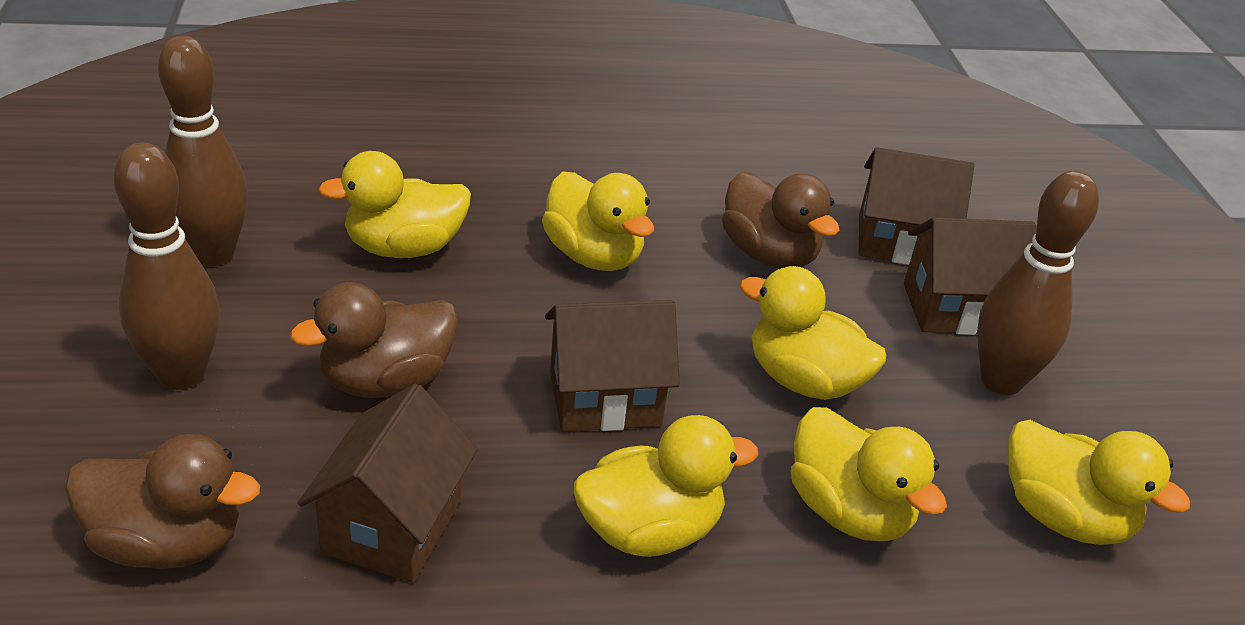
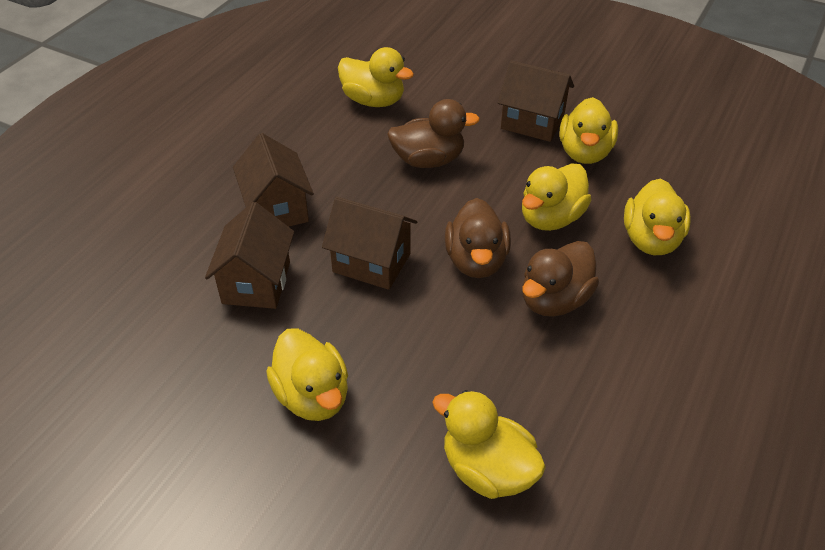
brown bowling pin: 3 -> 0

